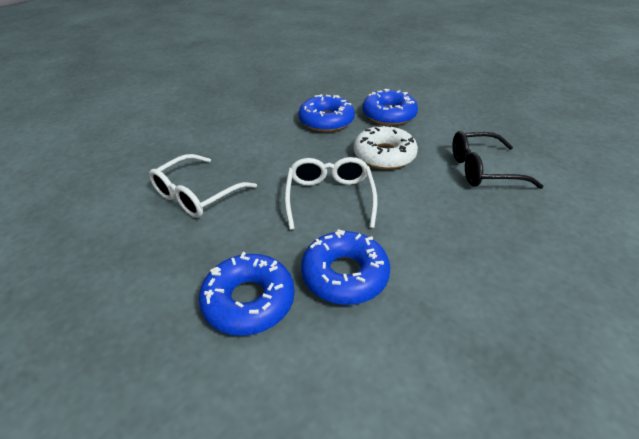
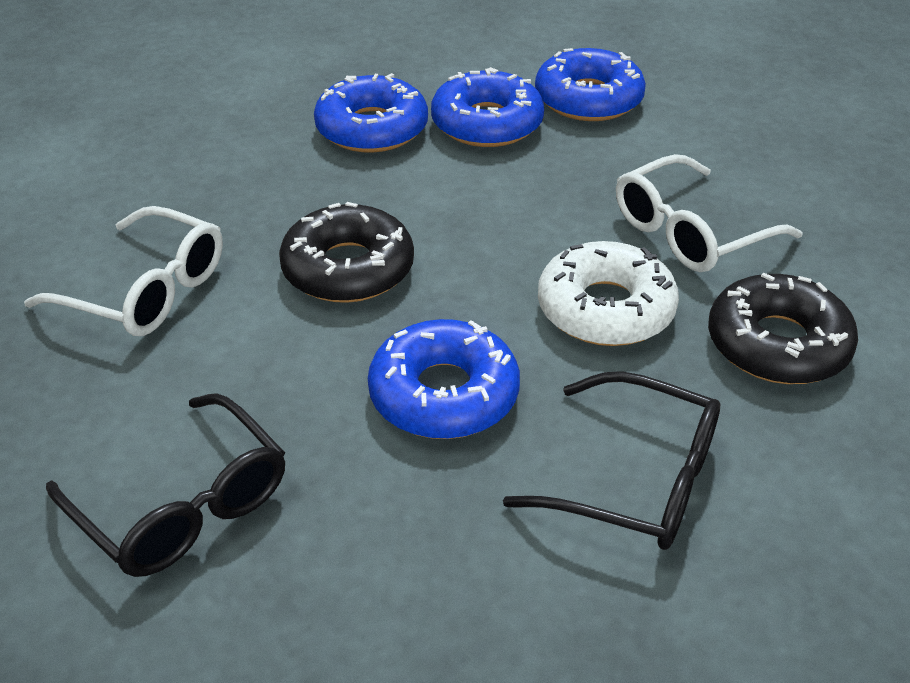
black donut: 0 -> 2
black glasses: 1 -> 2

